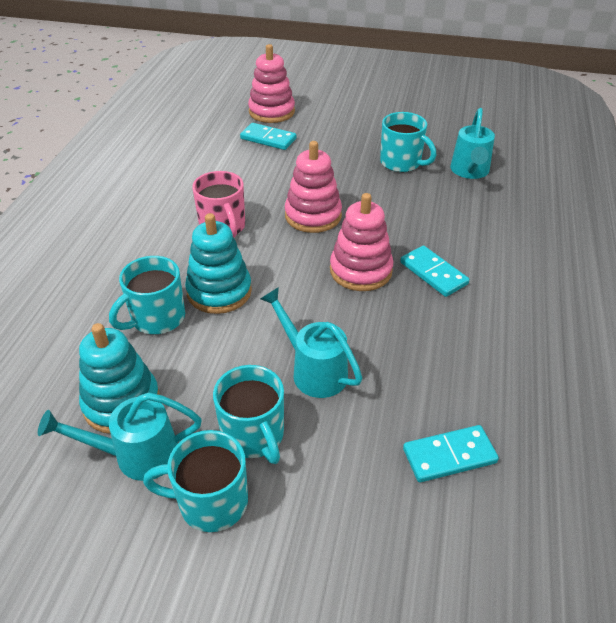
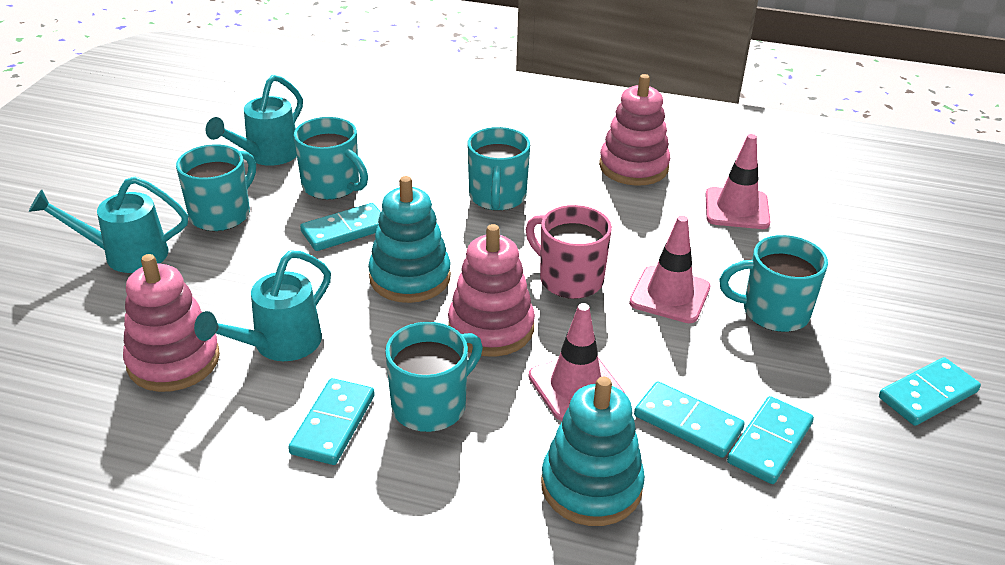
pink traffic cone: 0 -> 3
turquoise domino: 3 -> 5
turquoise mug: 4 -> 5

